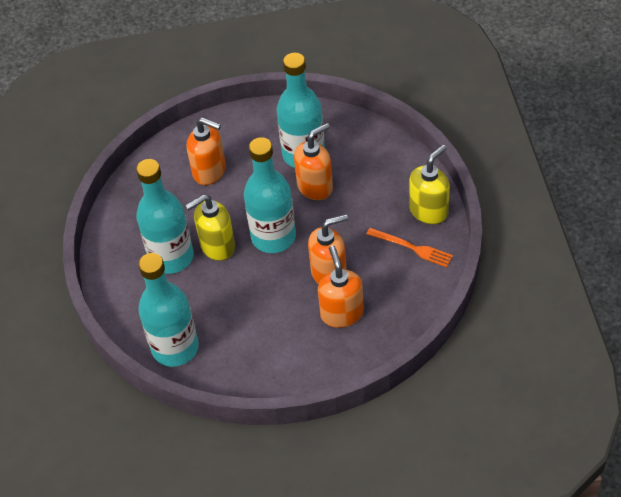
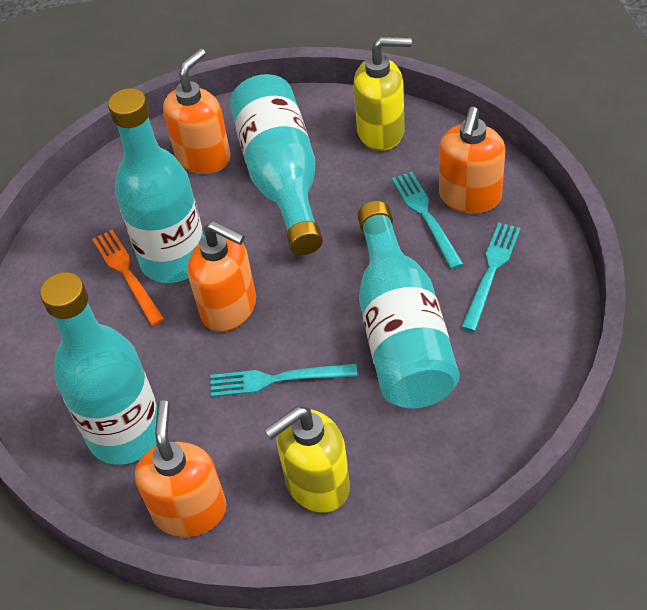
turquoise fork: 0 -> 3

